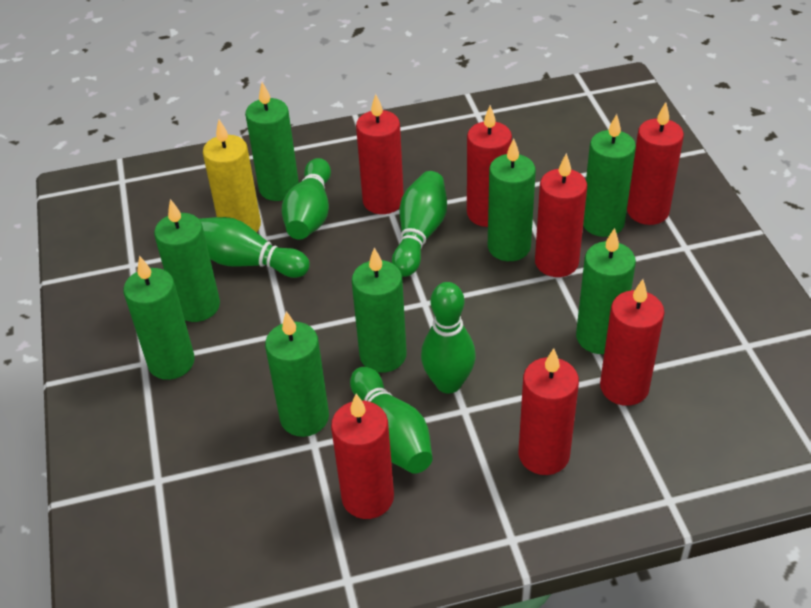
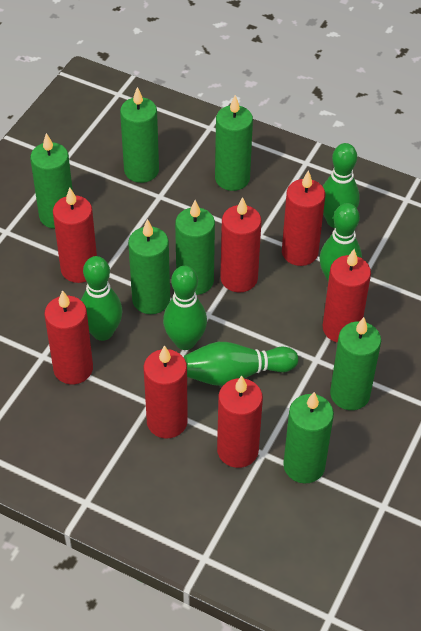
green candle: 8 -> 7
yellow candle: 1 -> 0

